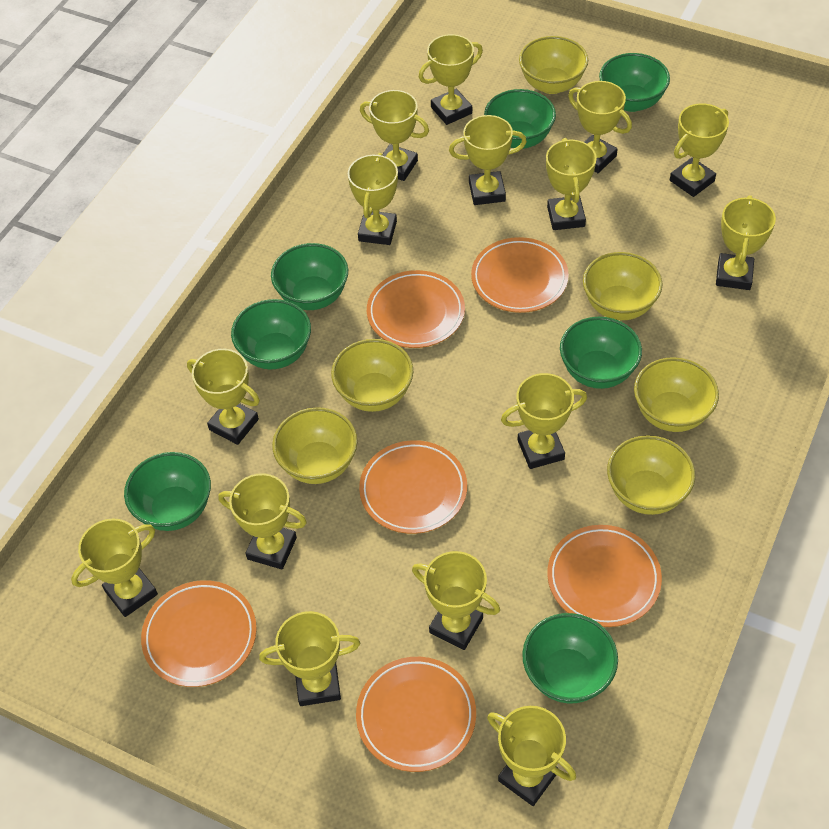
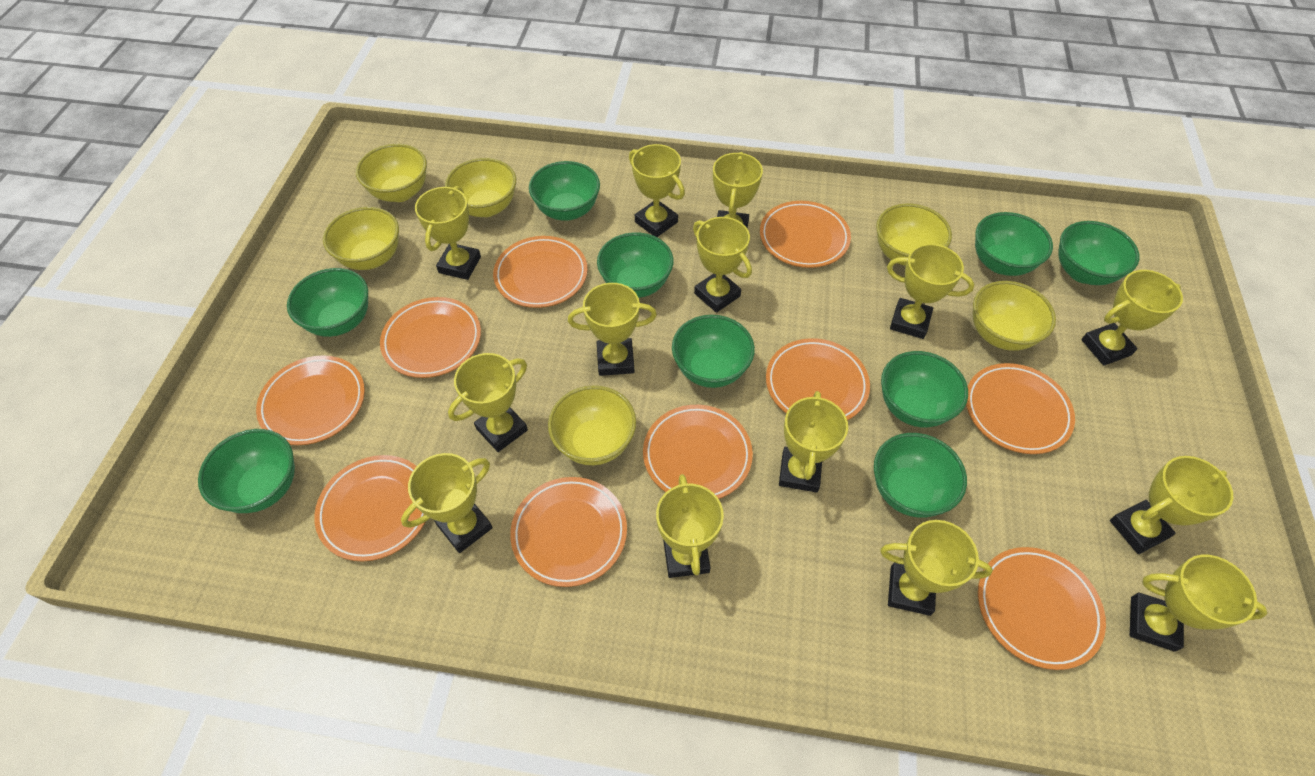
green bowl: 7 -> 9
orange plate: 6 -> 10
yellow trophy: 15 -> 14

